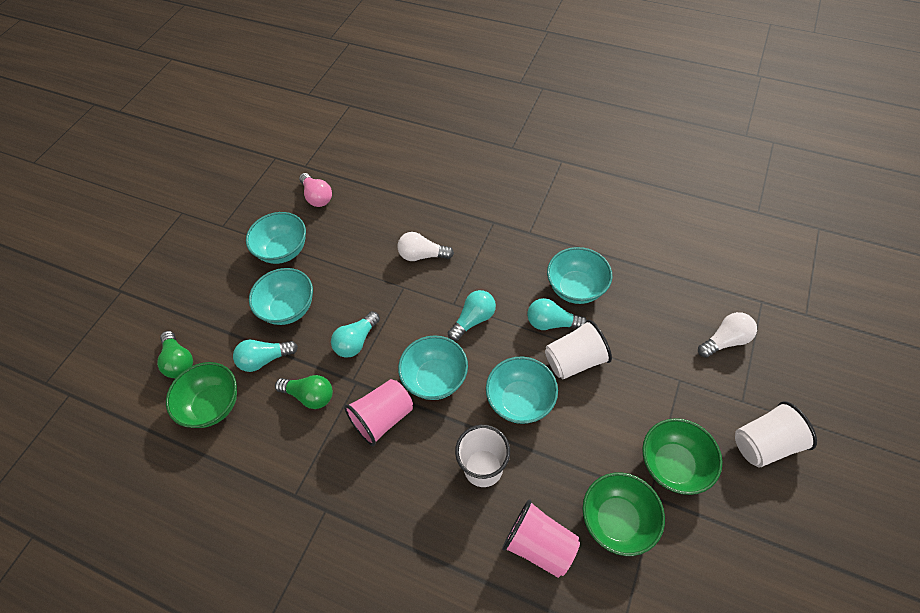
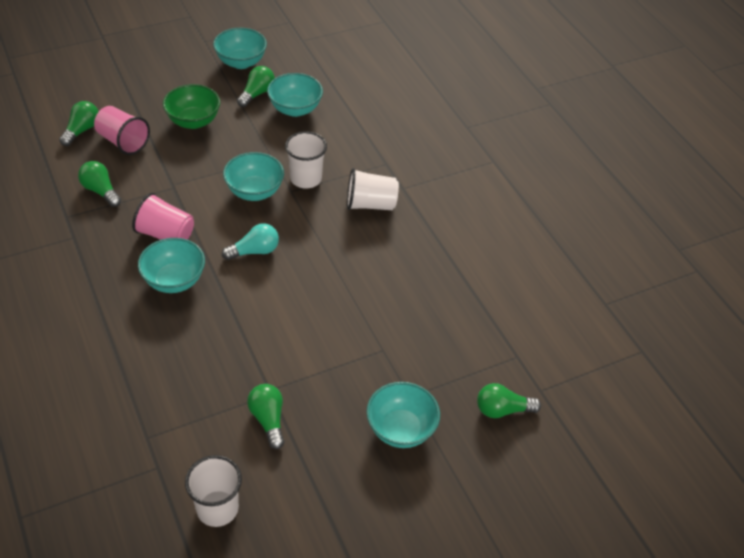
green bowl: 3 -> 1
green light bulb: 2 -> 5
pink light bulb: 1 -> 0
turquoise light bulb: 4 -> 1
white light bulb: 2 -> 0

